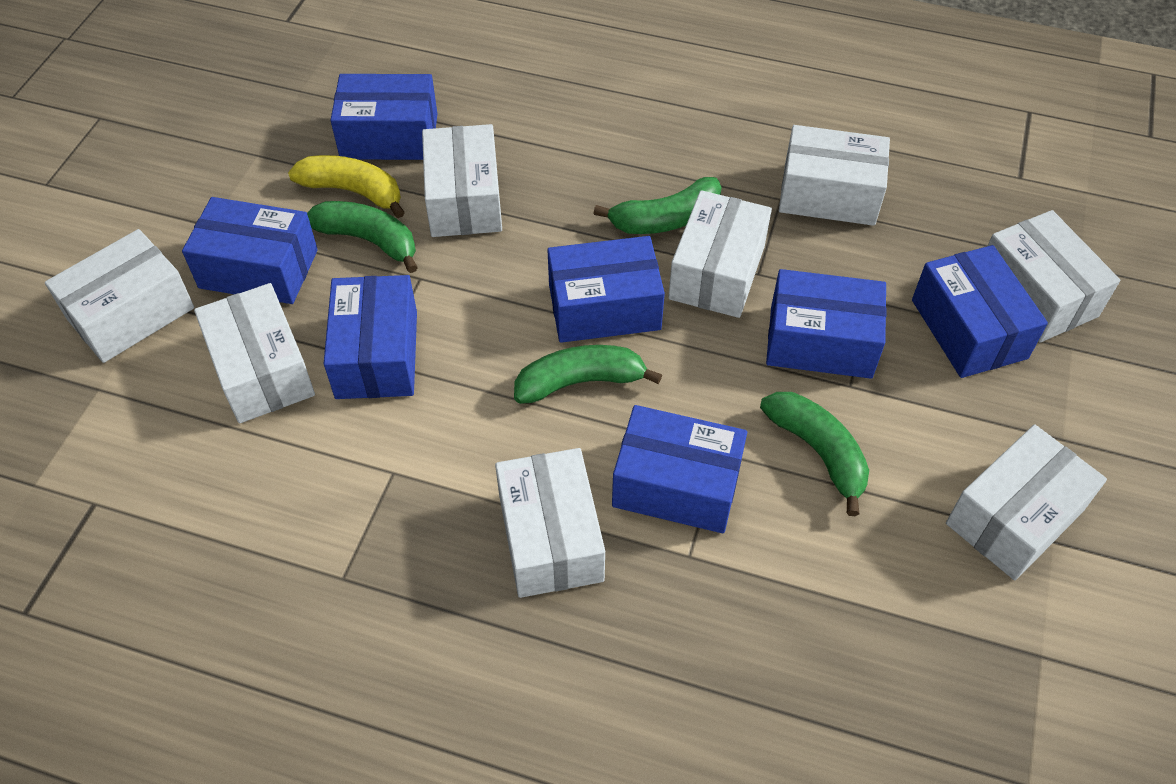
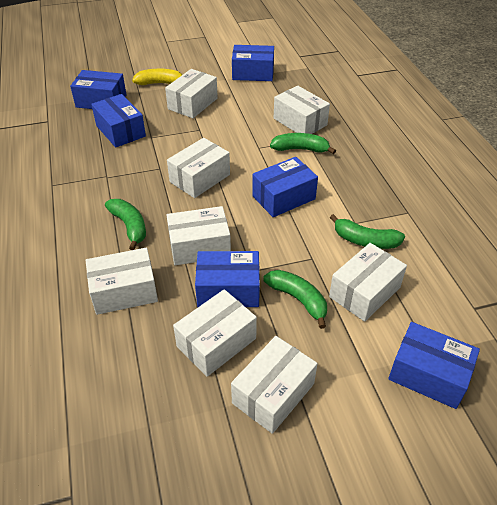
blue box: 7 -> 6

